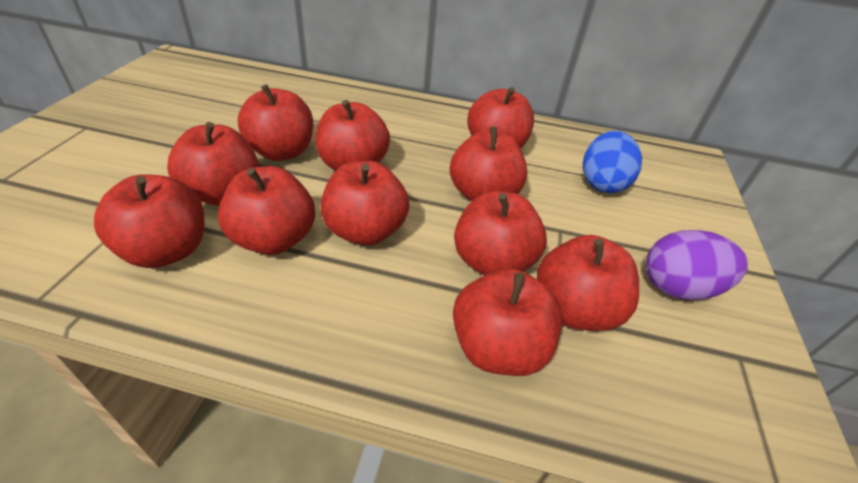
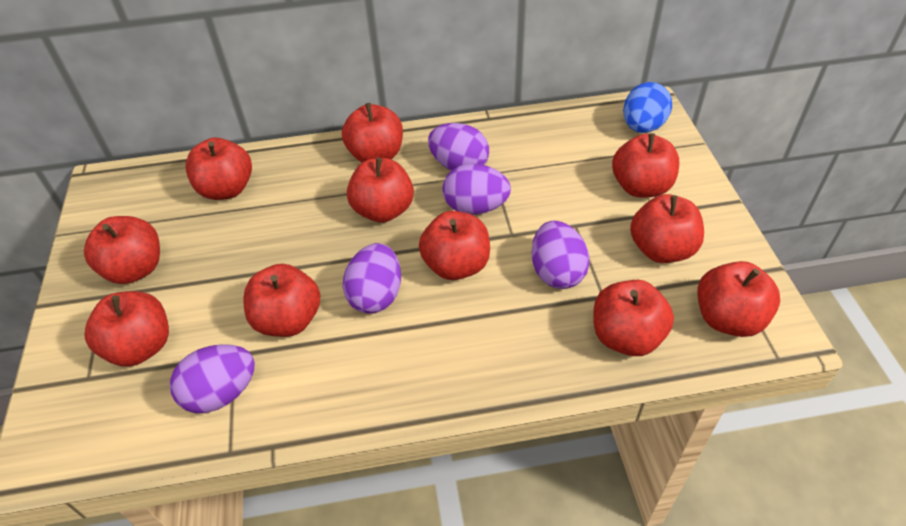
purple egg: 1 -> 5

